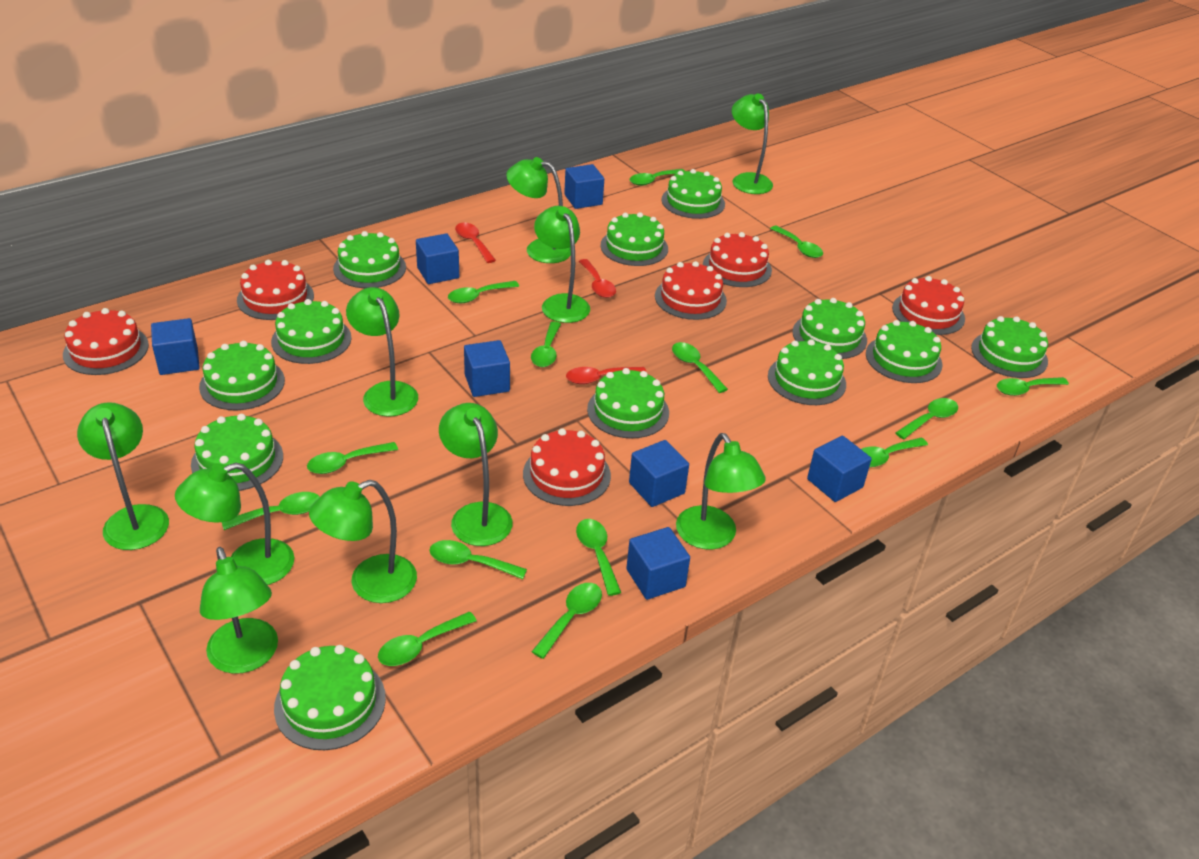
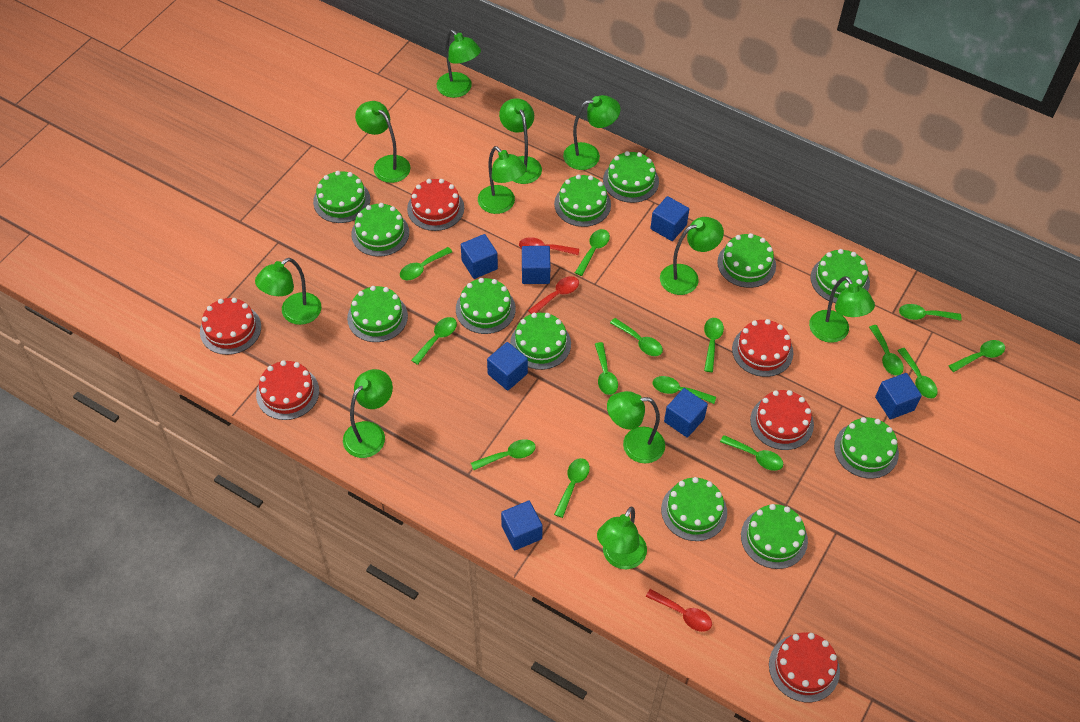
green lamp: 10 -> 11

